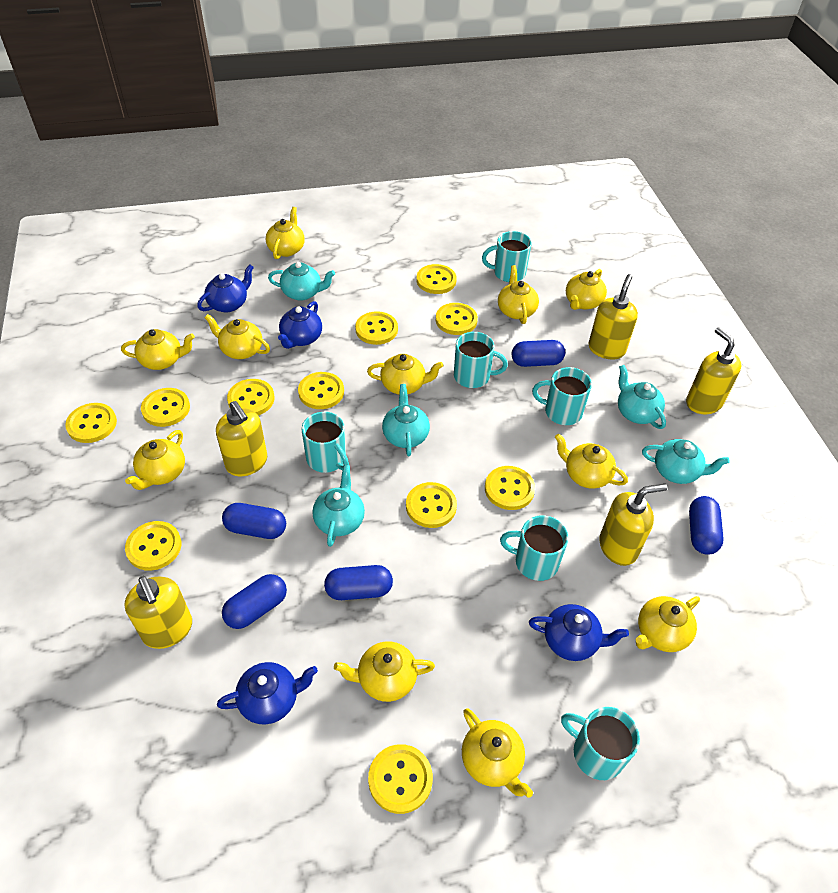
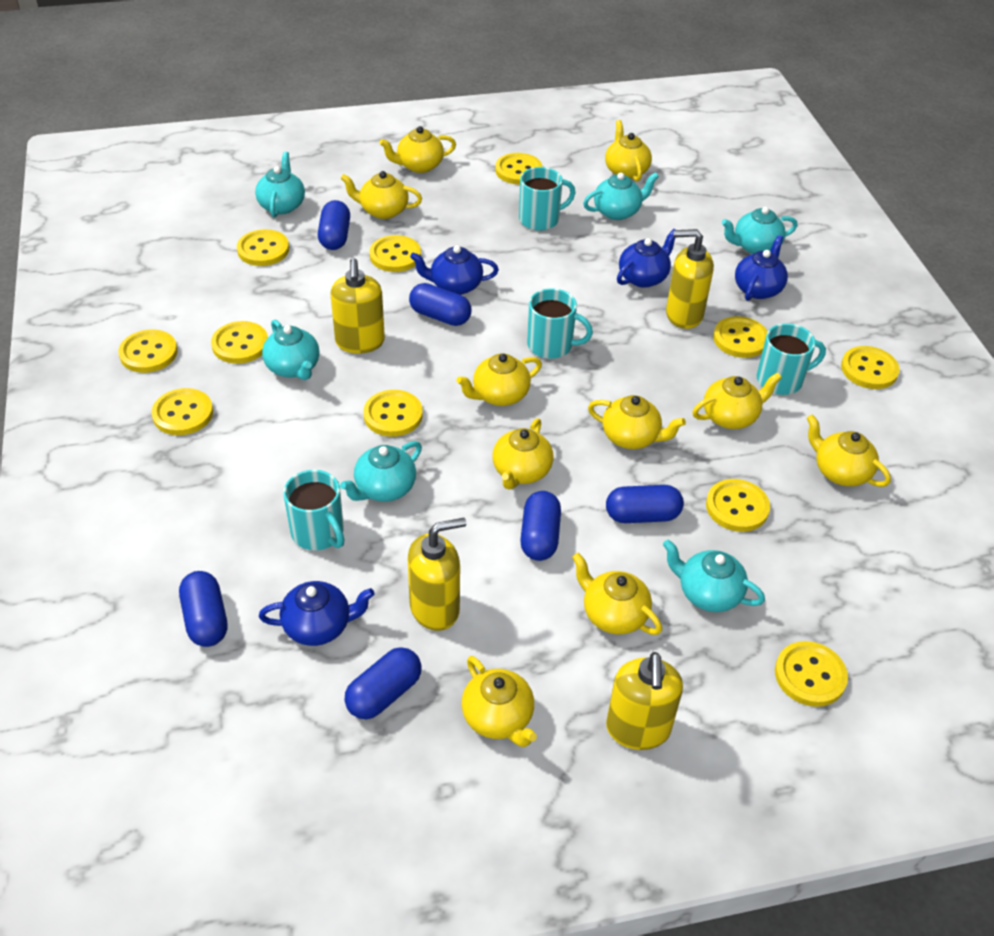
blue capsule: 5 -> 6
turquoise mug: 6 -> 4
turquoise teapot: 5 -> 6
yellow soap dispenser: 5 -> 4
yellow teapot: 11 -> 10

